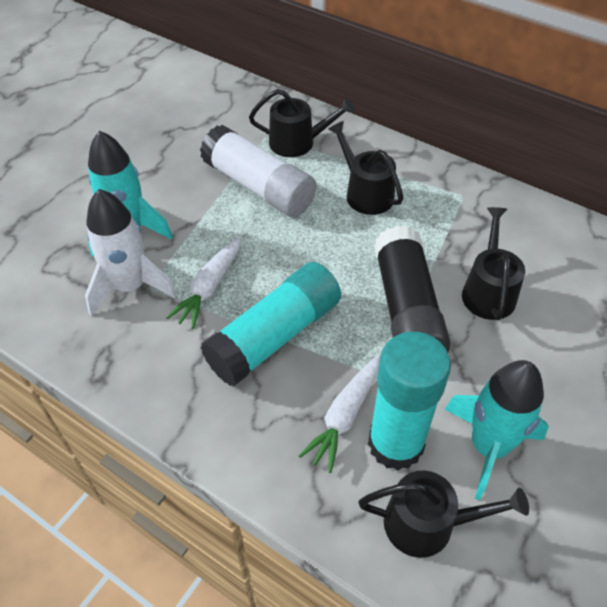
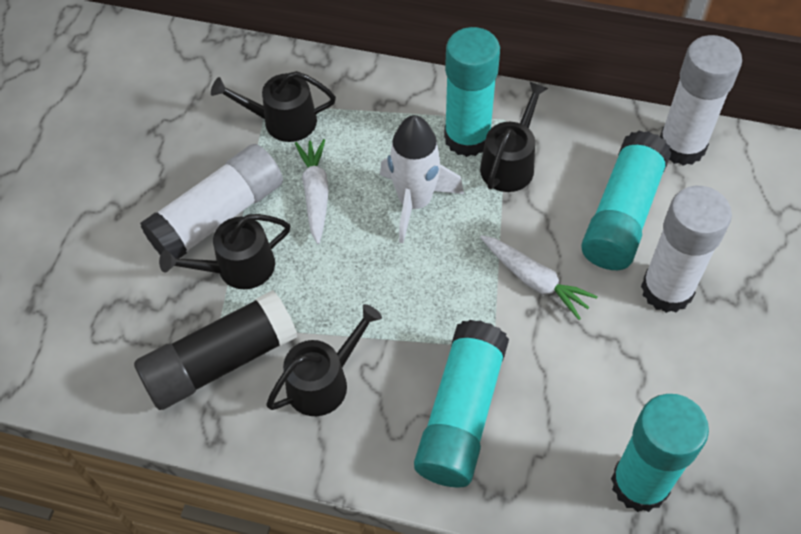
turquoise glue stick: 2 -> 4
turquoise rocket: 2 -> 0
white glue stick: 1 -> 3

